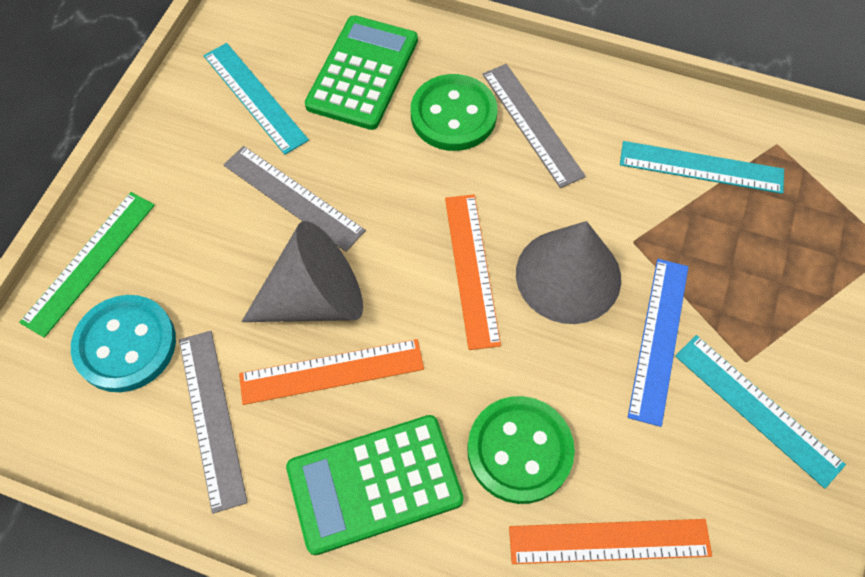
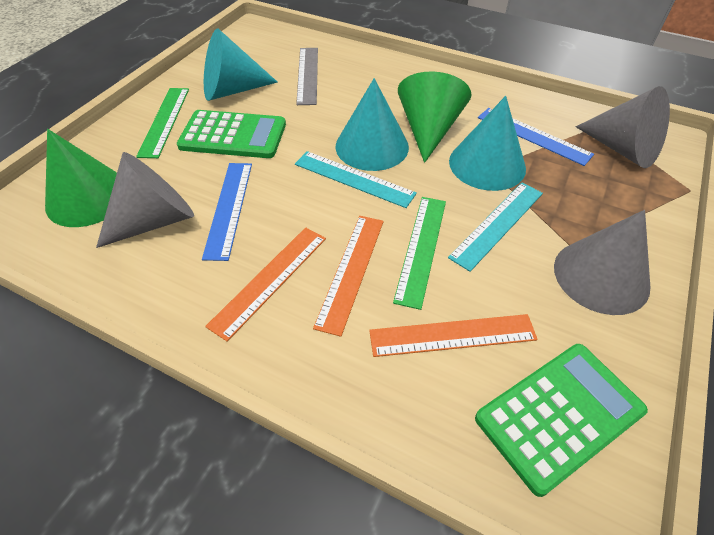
blue ruler: 1 -> 2
green button: 2 -> 0
green cone: 0 -> 2
green ruler: 1 -> 2
grey cone: 2 -> 3
grey ruler: 3 -> 1
turquoise button: 1 -> 0
turquoise cone: 0 -> 3
turquoise ruler: 3 -> 2

